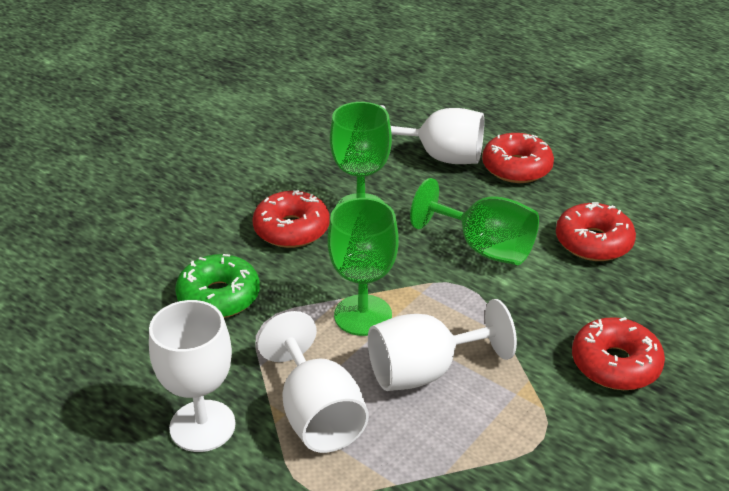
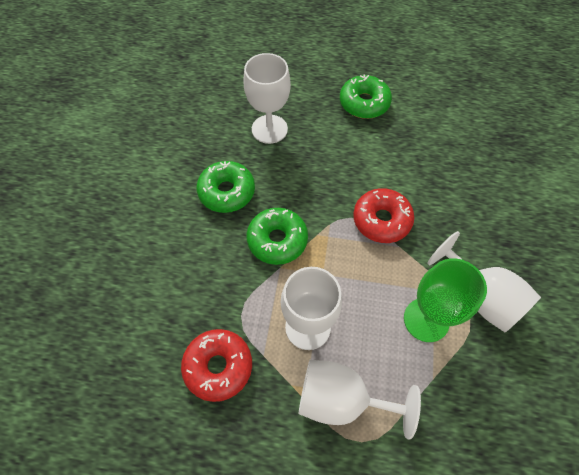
green donut: 1 -> 3
green goblet: 3 -> 1
red donut: 4 -> 2

